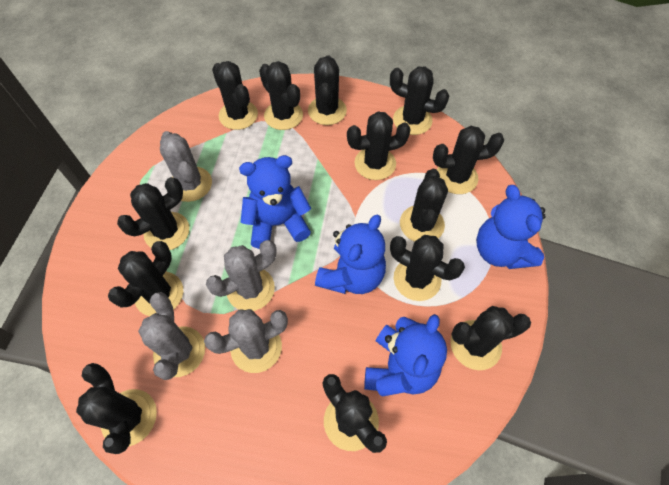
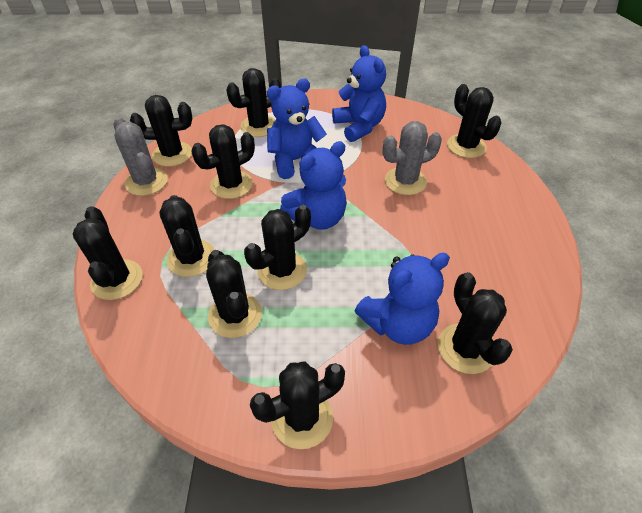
black cactus: 13 -> 10
grey cactus: 4 -> 2

